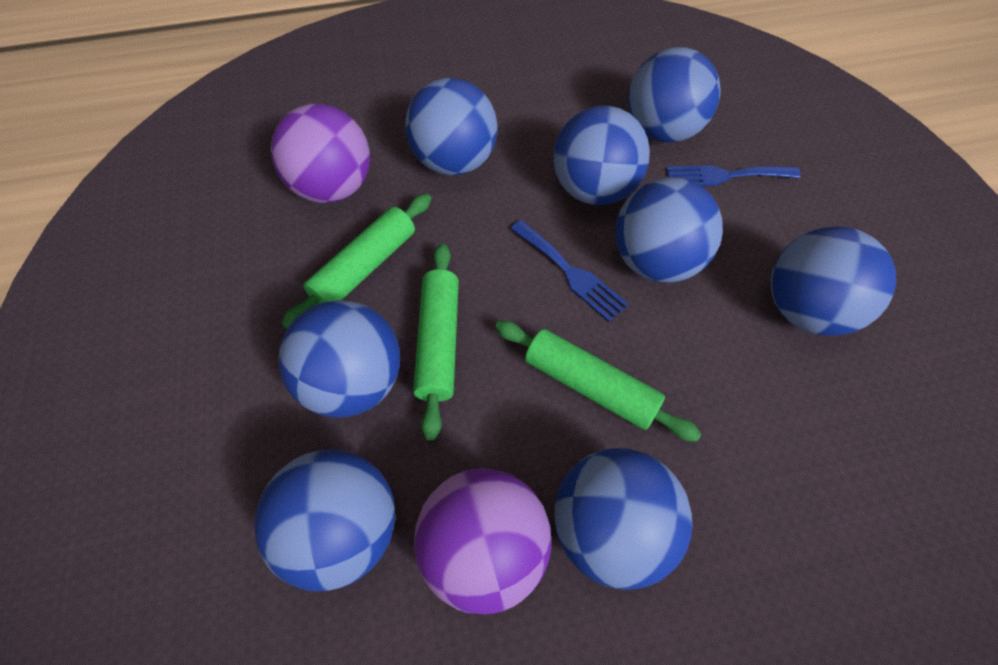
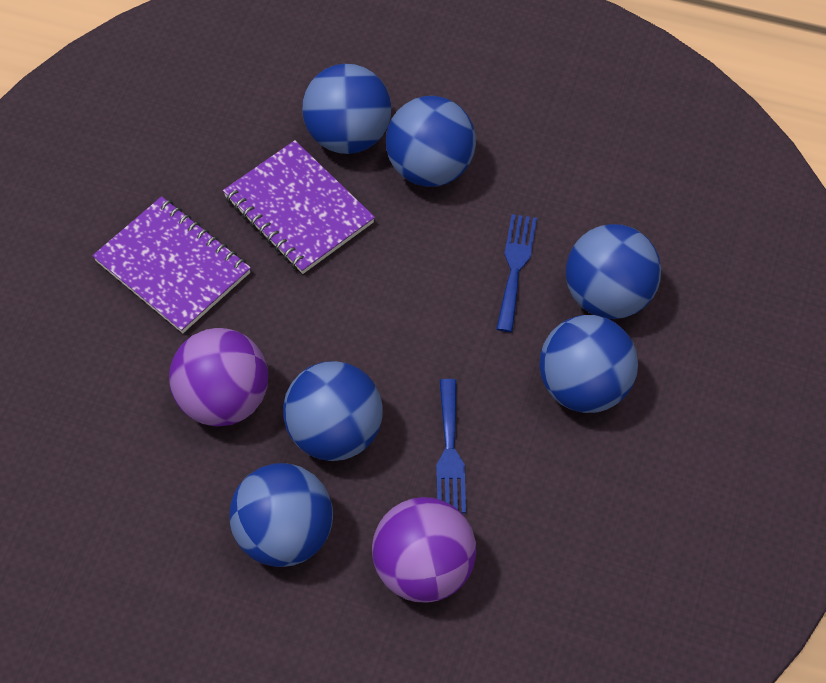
blue ball: 8 -> 6
green rolling pin: 3 -> 0
purple notebook: 0 -> 2

